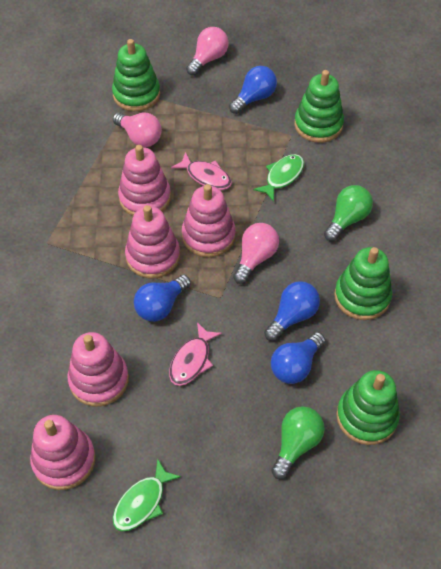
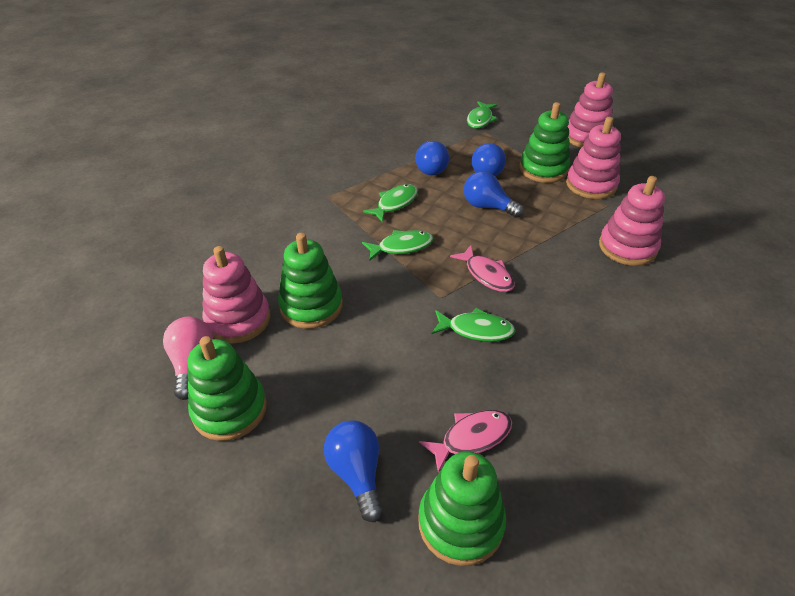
green fish: 2 -> 4
green light bulb: 2 -> 0
pink light bulb: 3 -> 1
pink stacking toy: 5 -> 4

